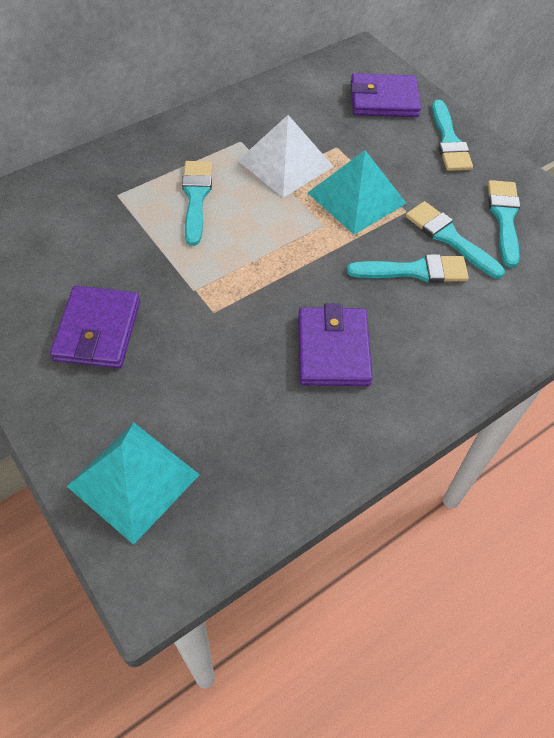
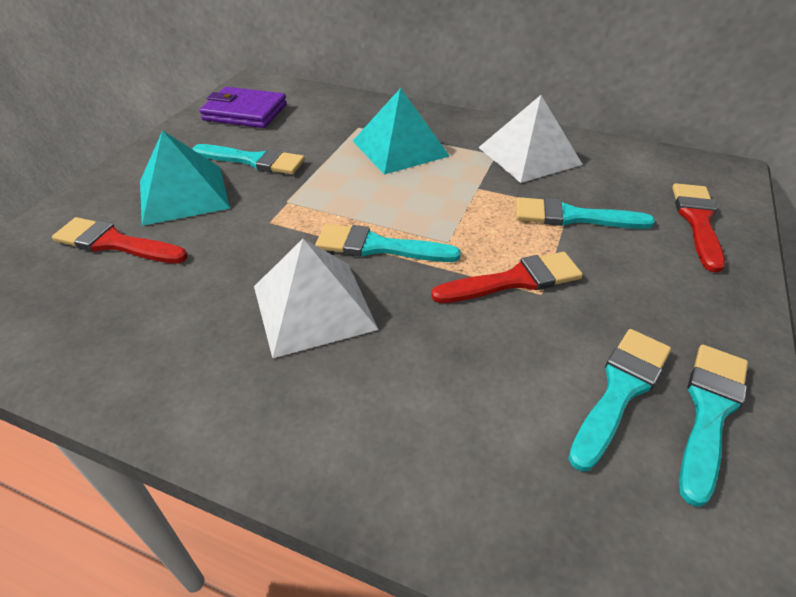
purple wallet: 3 -> 1
red brush: 0 -> 3
white pyramid: 1 -> 2

